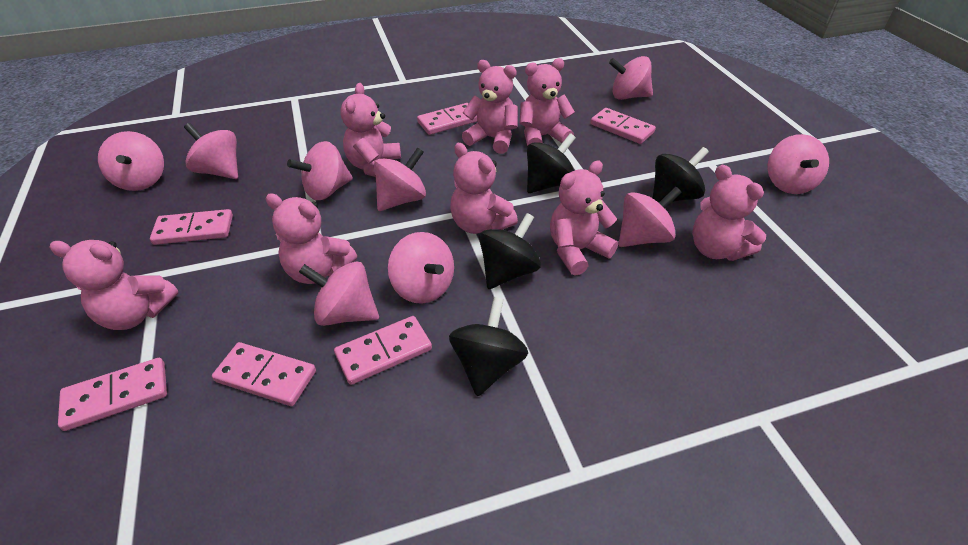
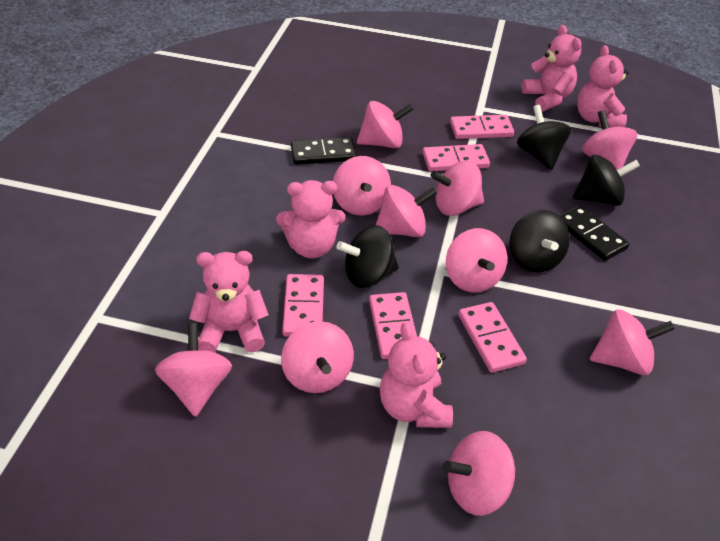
black domino: 0 -> 2
pink domino: 6 -> 5
pink spinning top: 9 -> 10
pink teddy bear: 8 -> 5

